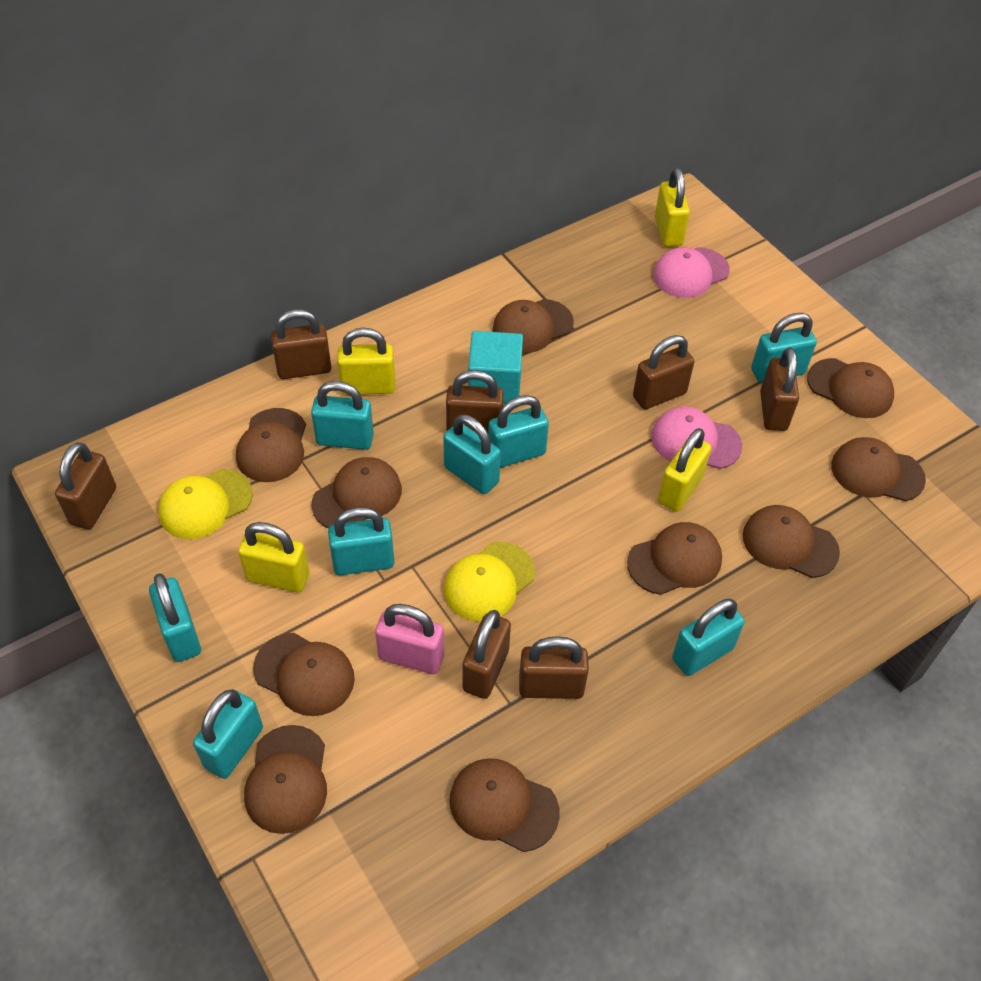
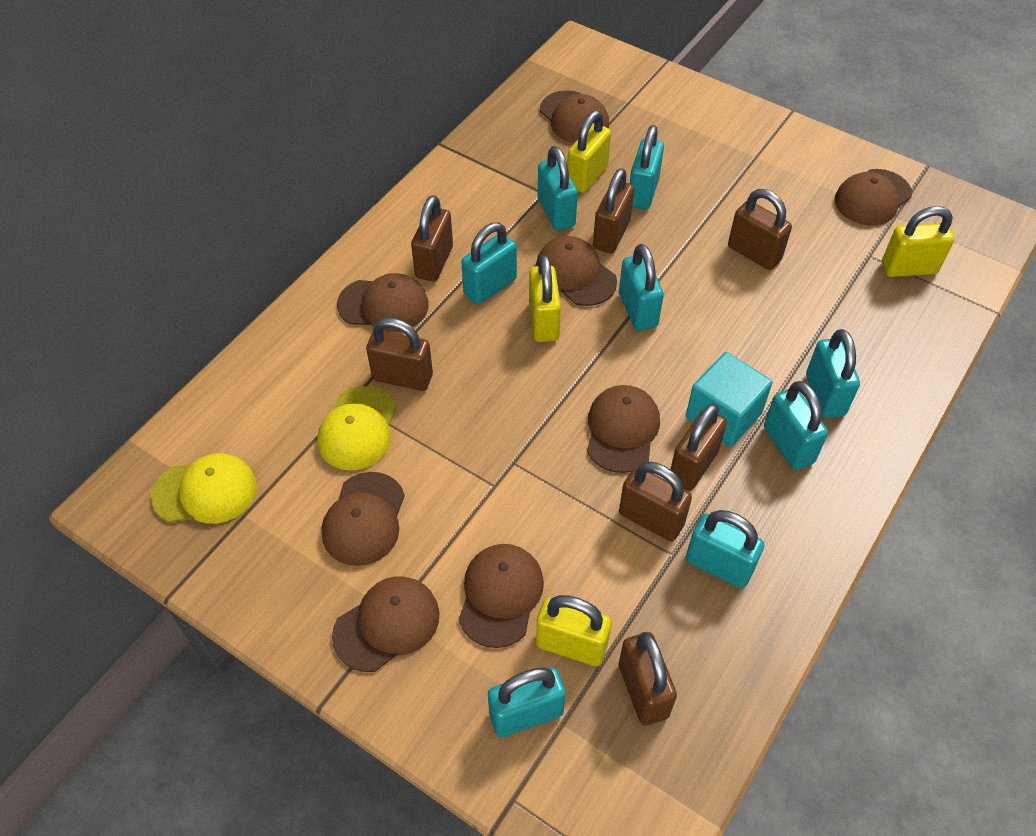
brown cap: 10 -> 8
pink cap: 2 -> 0
pink padlock: 1 -> 0

